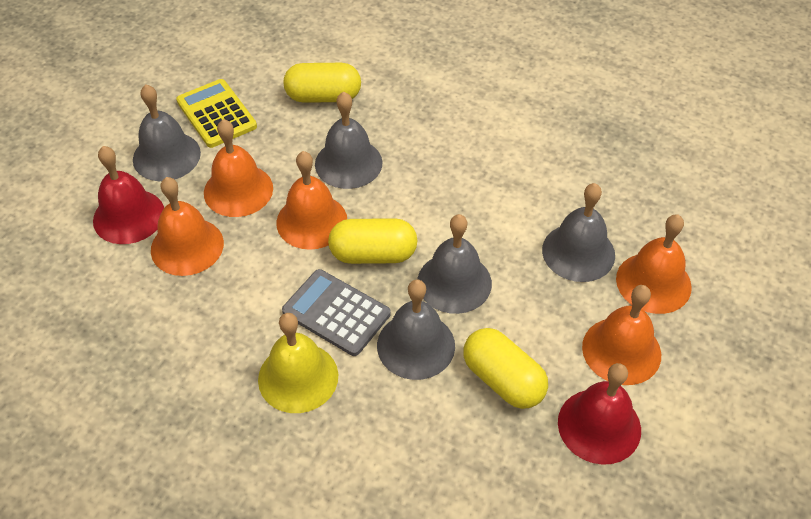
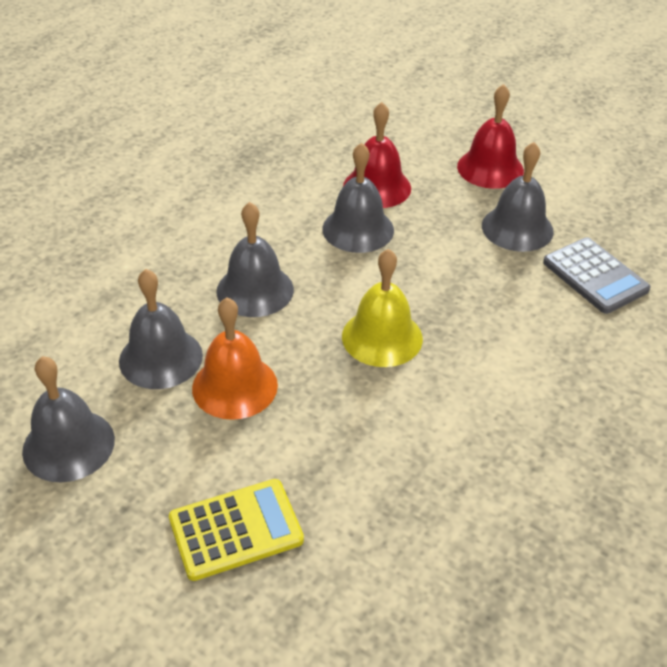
orange bell: 5 -> 1
yellow capsule: 3 -> 0

